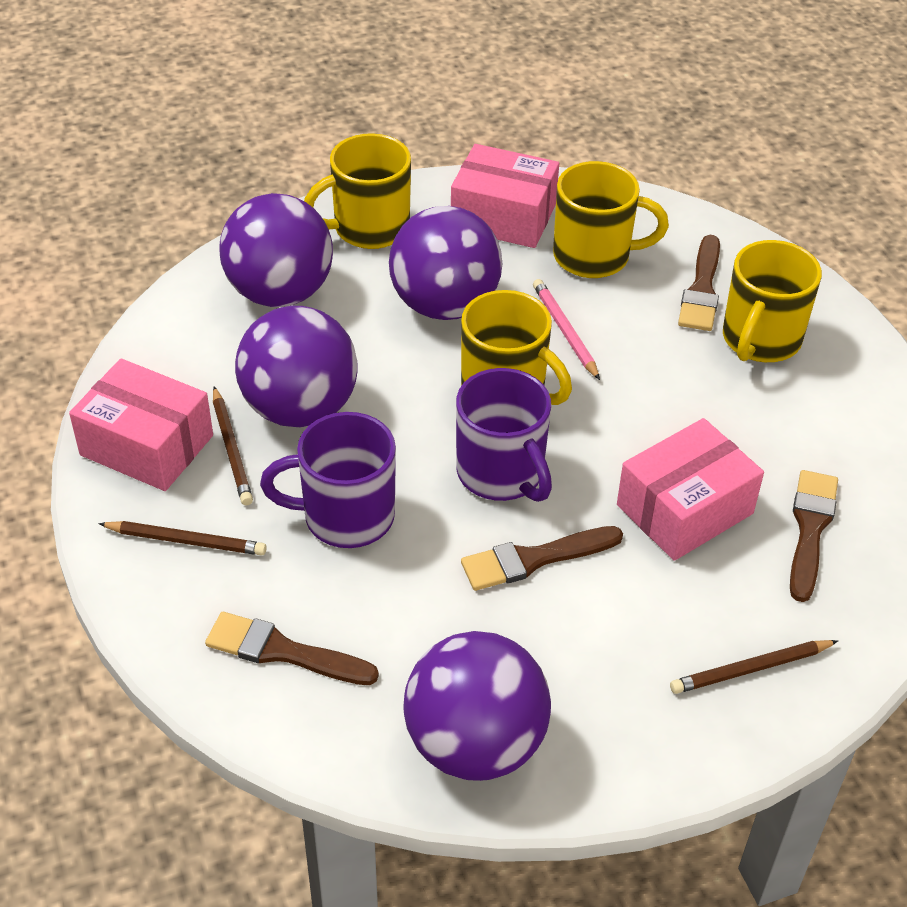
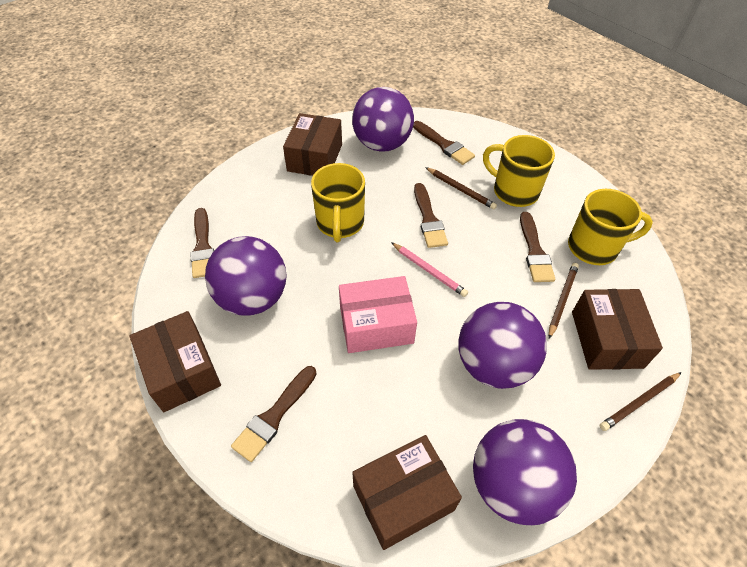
brown box: 0 -> 4
brown brush: 4 -> 5
pink box: 3 -> 1
purple mug: 2 -> 0
yellow mug: 4 -> 3

